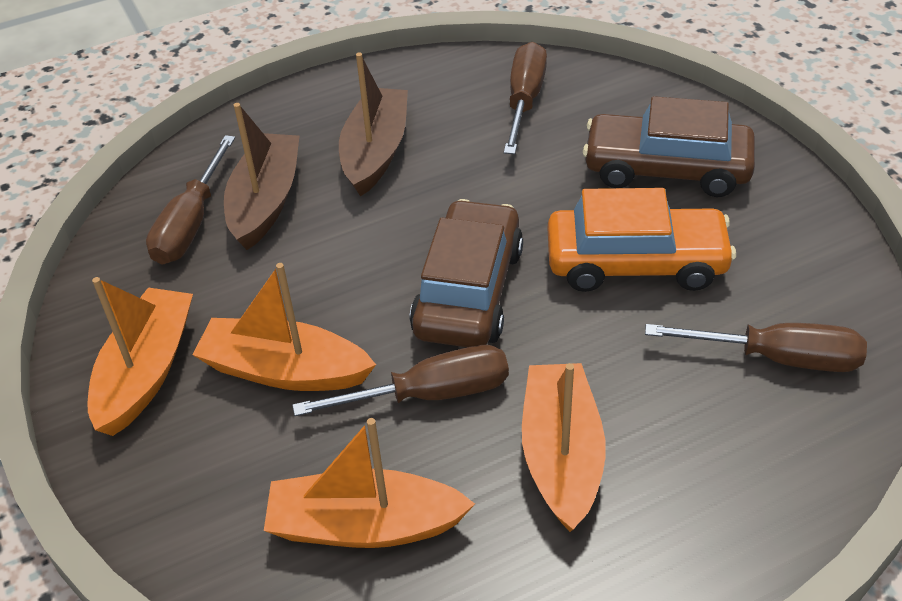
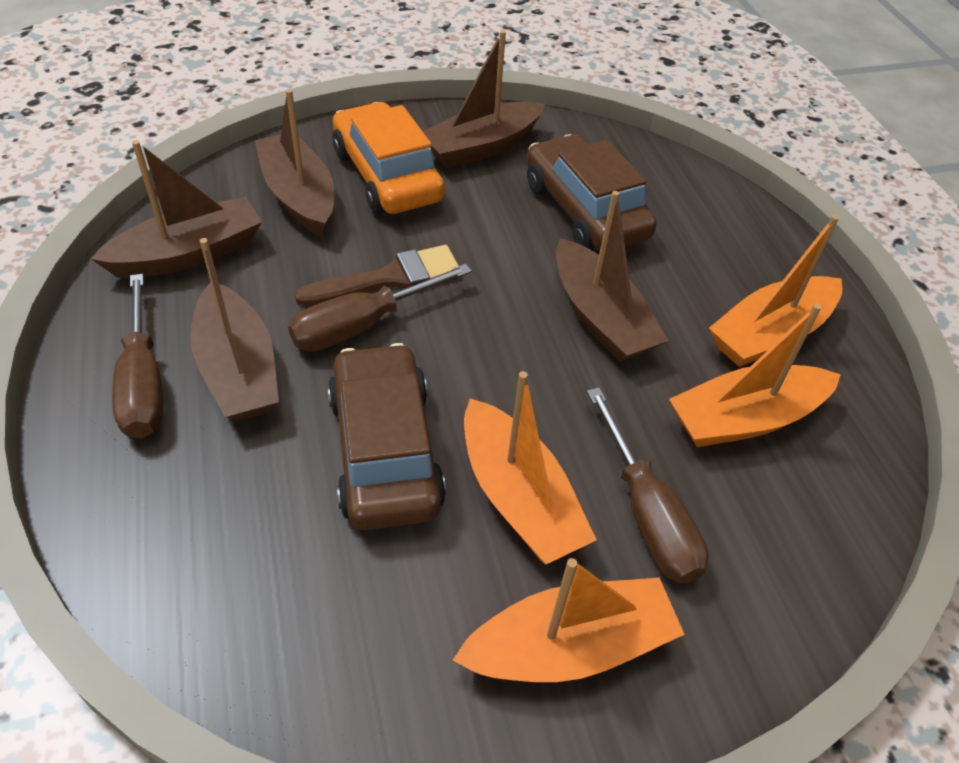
brown boat: 2 -> 5
brown brush: 0 -> 1
brown screwdriver: 4 -> 3

